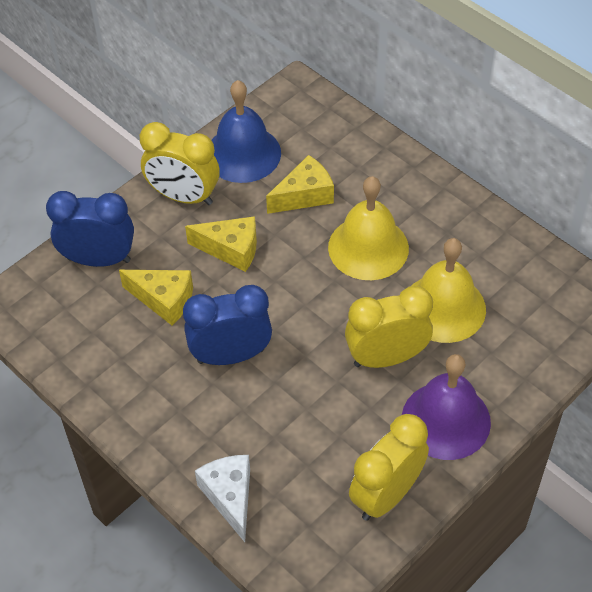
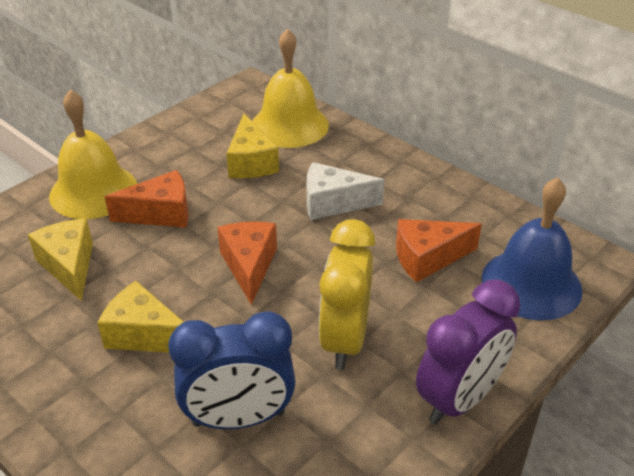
blue clock: 2 -> 1
orange cheese: 0 -> 3
purple bell: 1 -> 0
purple clock: 0 -> 1
yellow clock: 3 -> 1

